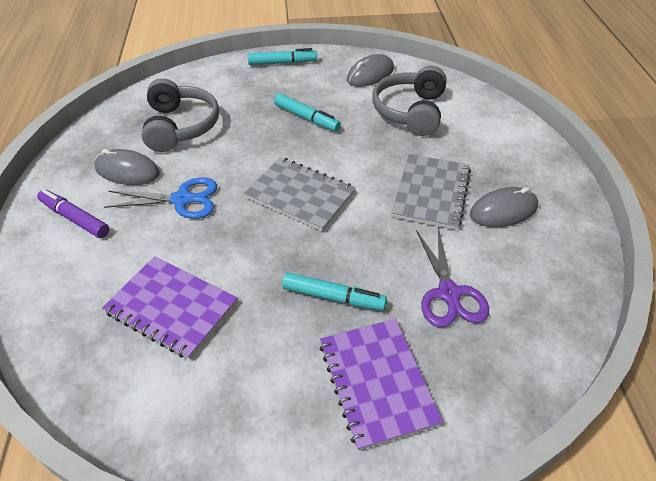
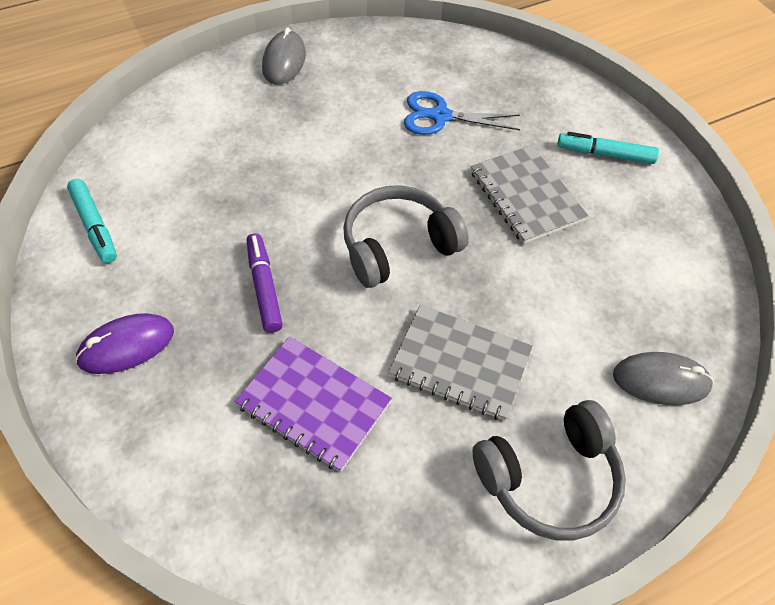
grey mouse: 3 -> 2
purple mouse: 0 -> 1
purple notebook: 2 -> 1
purple scissors: 1 -> 0
turquoise marker: 3 -> 2

